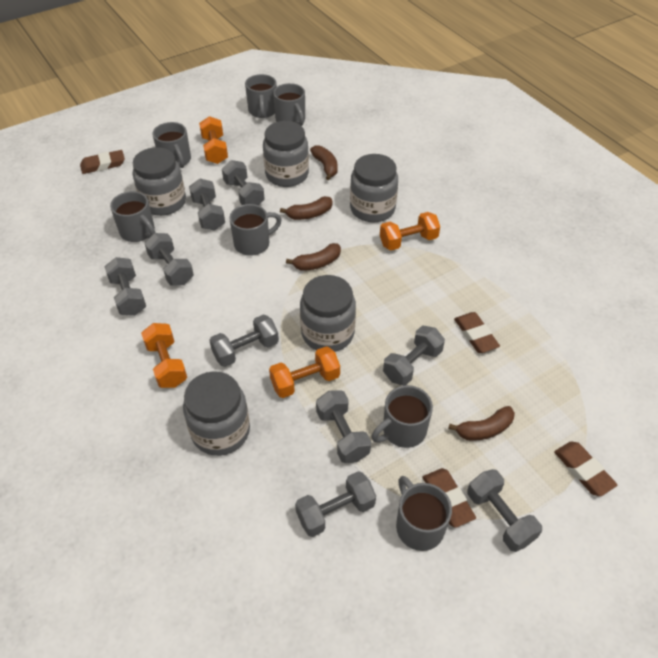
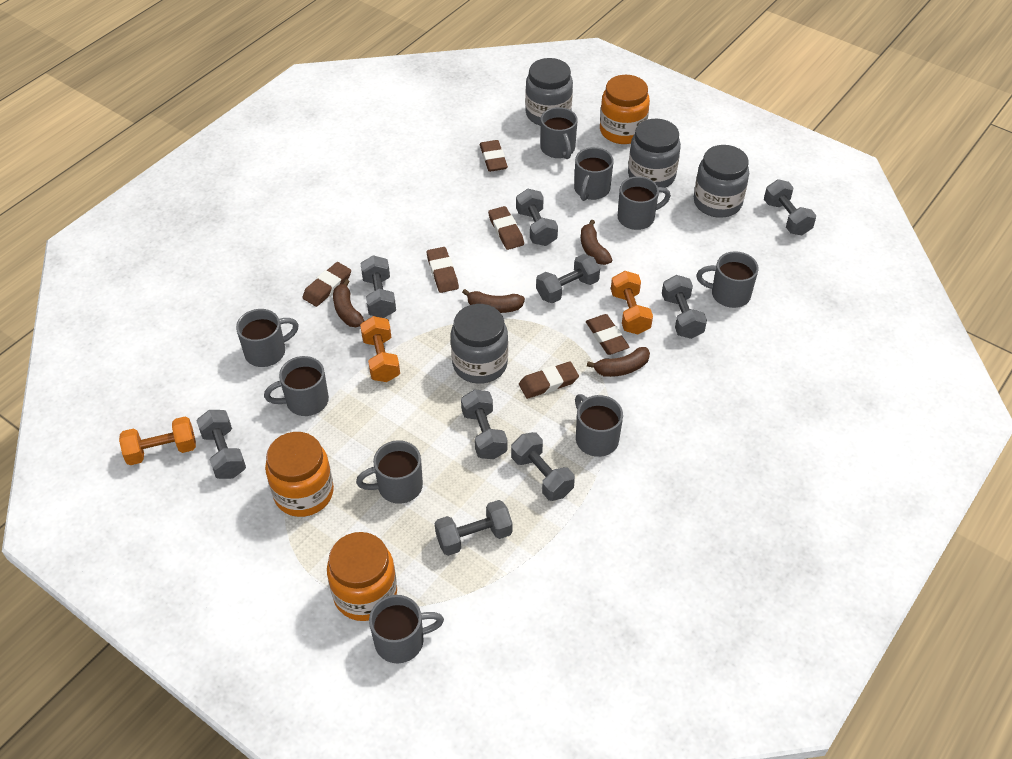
brown eraser: 4 -> 6
grey jar: 5 -> 4
grey mug: 7 -> 9
orange dumbbell: 4 -> 3
orange jar: 0 -> 3

